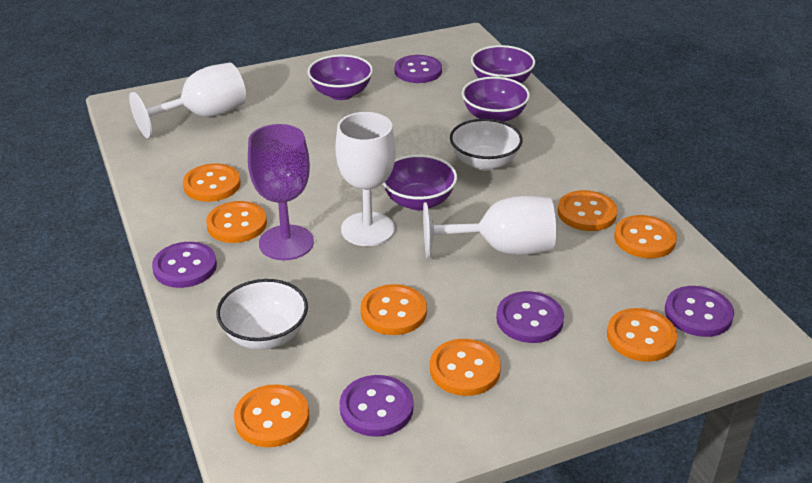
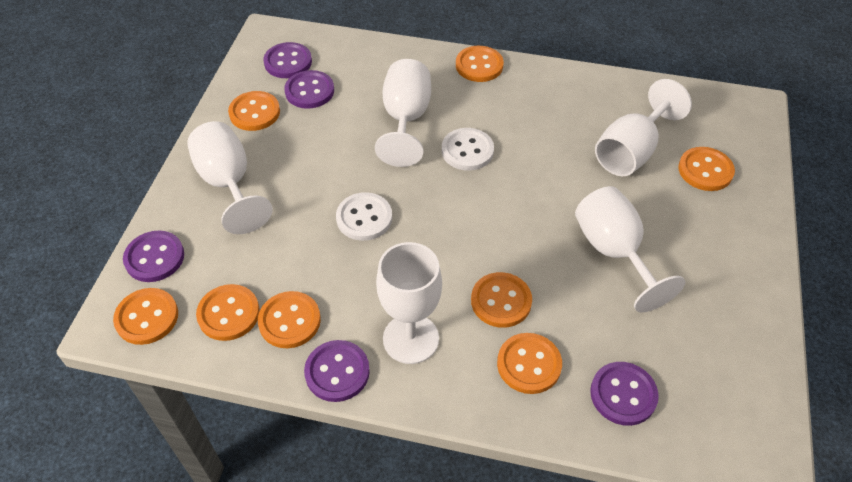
purple bowl: 4 -> 0
purple goblet: 1 -> 0
white bowl: 2 -> 0
white button: 0 -> 2
white goblet: 3 -> 5

